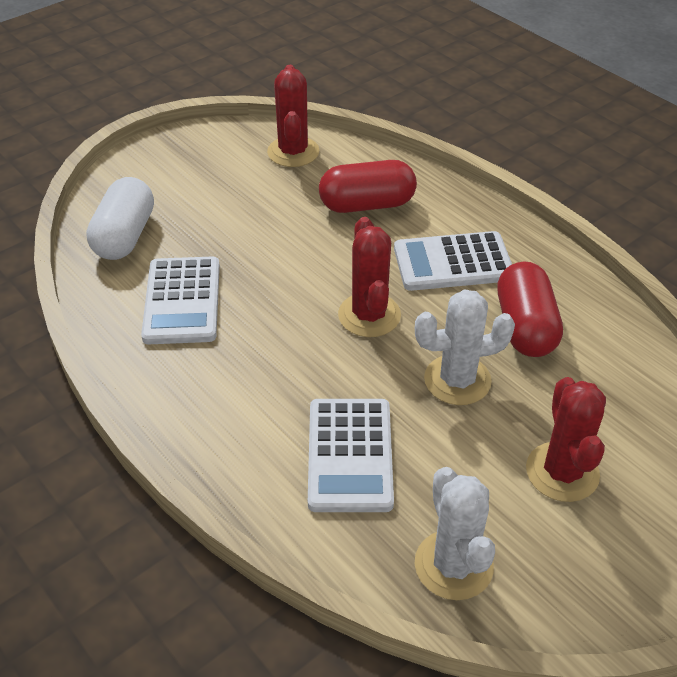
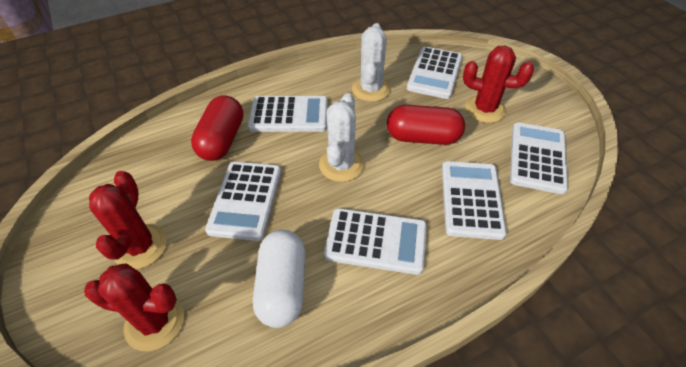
white calculator: 3 -> 6

